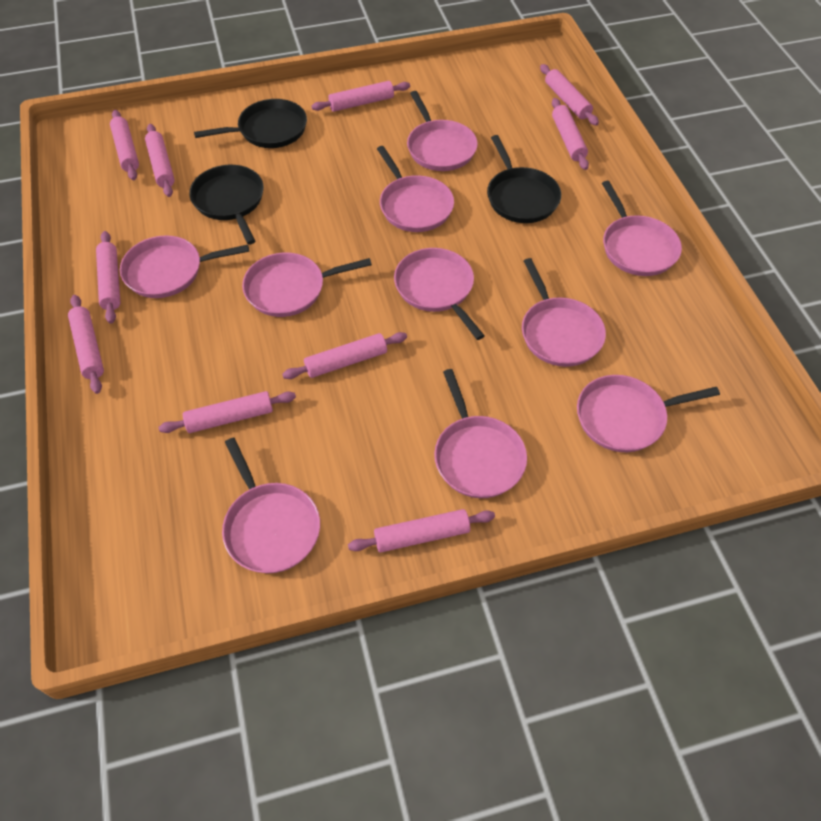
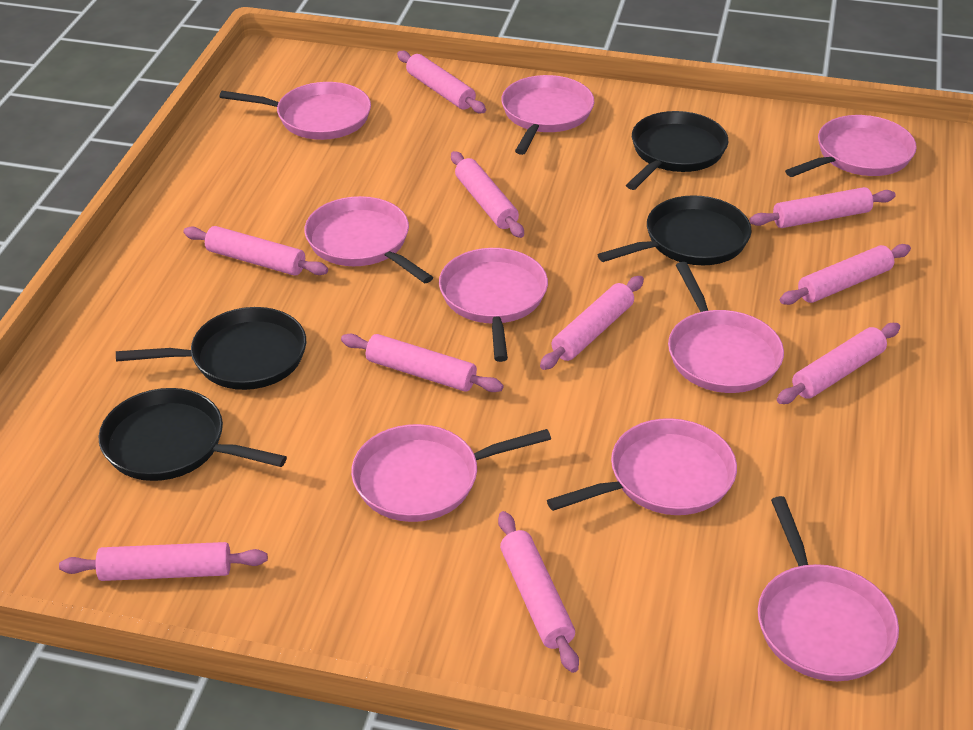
black pan: 3 -> 4
pink pan: 10 -> 9

